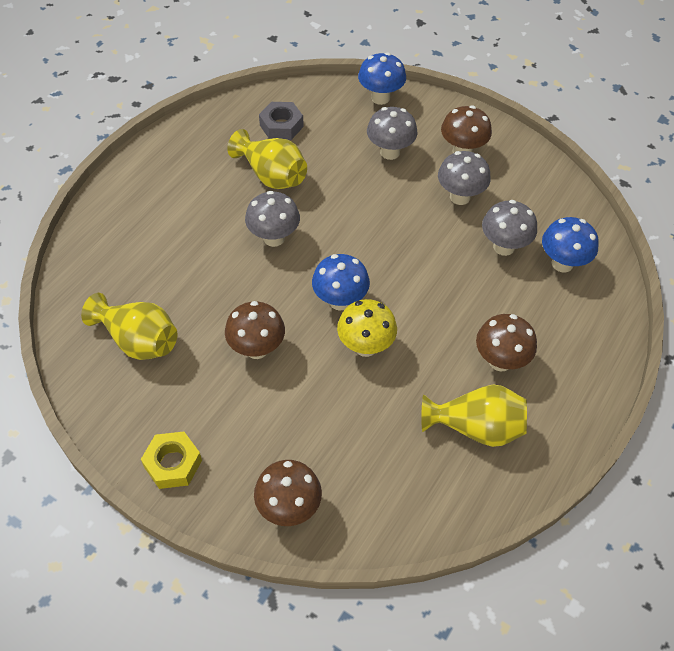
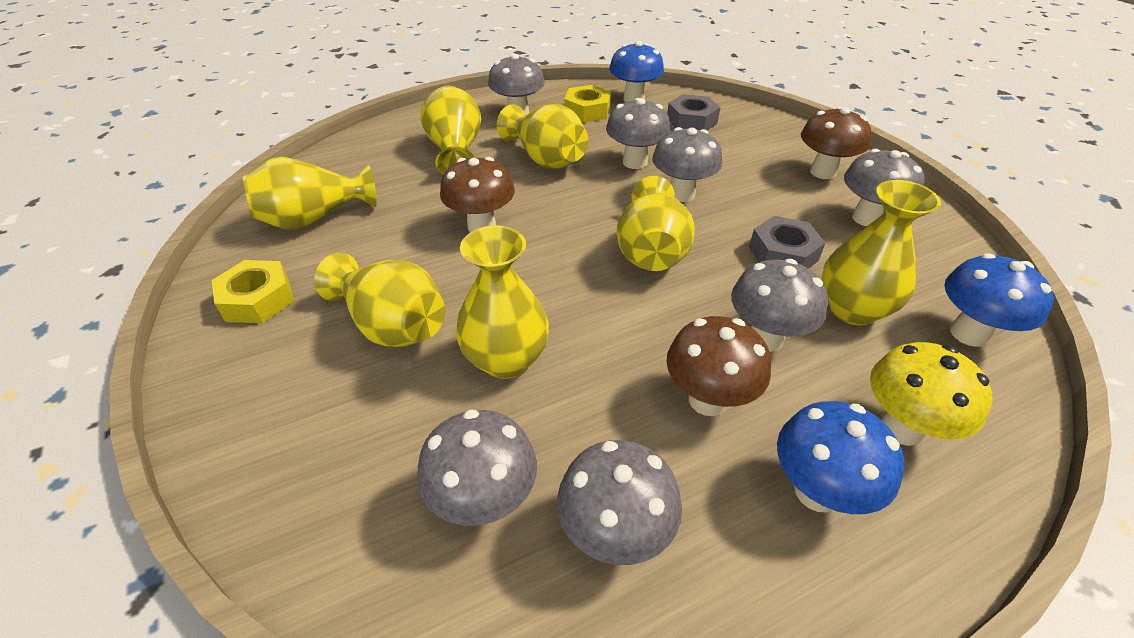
brown mushroom: 4 -> 3
grey mushroom: 4 -> 7
grey nut: 1 -> 2
yellow nut: 1 -> 2
yellow vase: 3 -> 7

